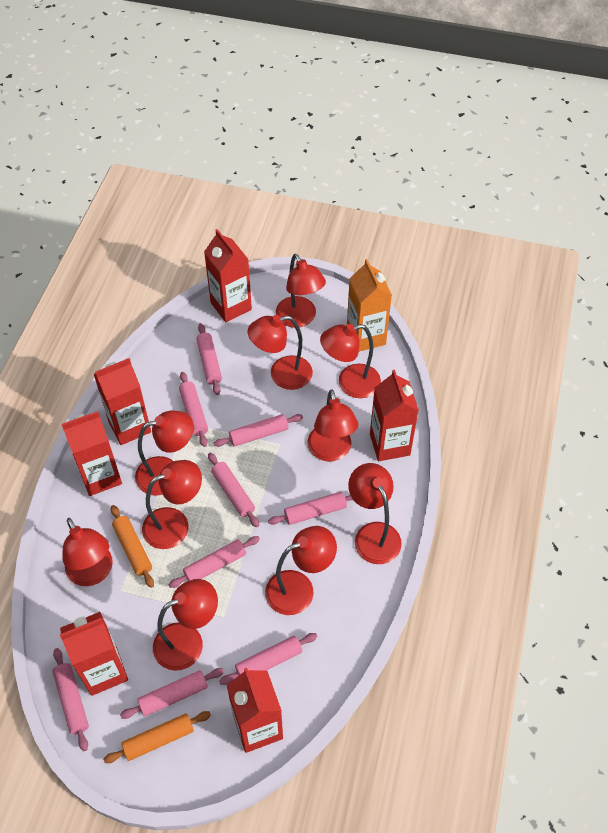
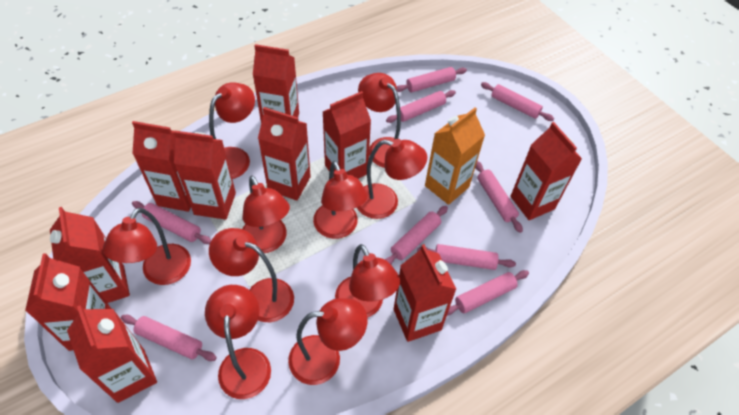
orange rolling pin: 2 -> 0
red carton: 6 -> 10

